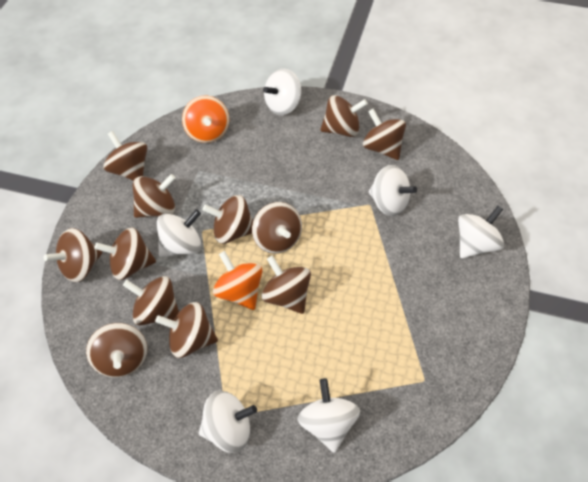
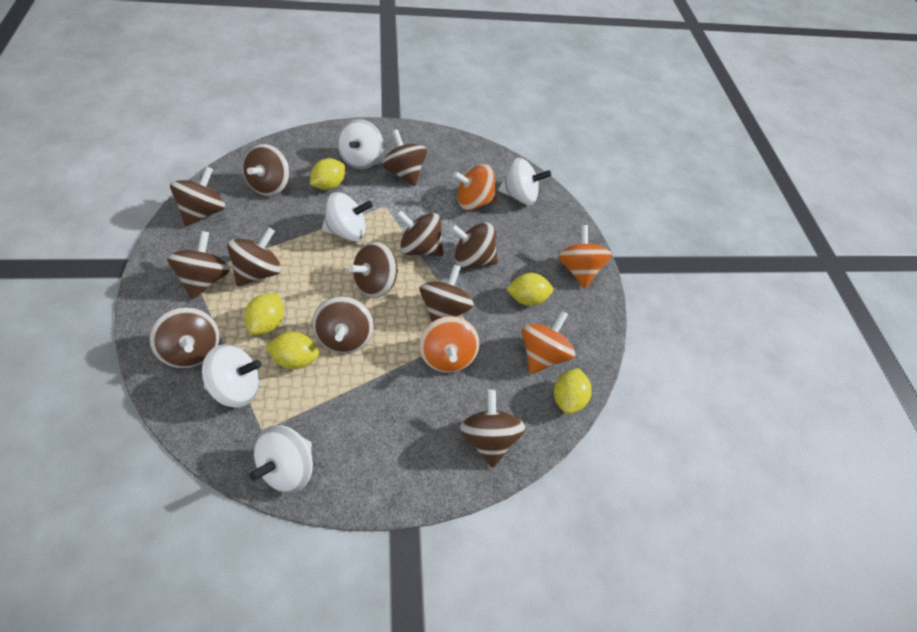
orange spinning top: 2 -> 4
white spinning top: 6 -> 5
yellow lemon: 0 -> 5

